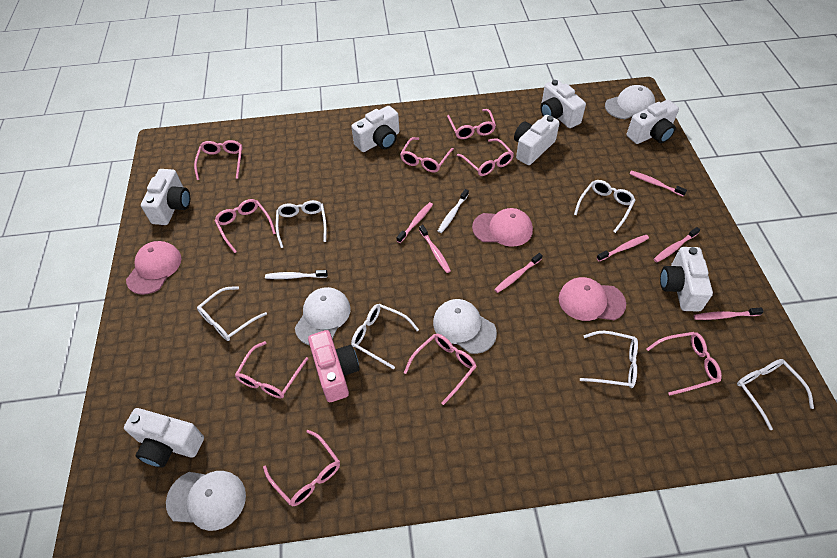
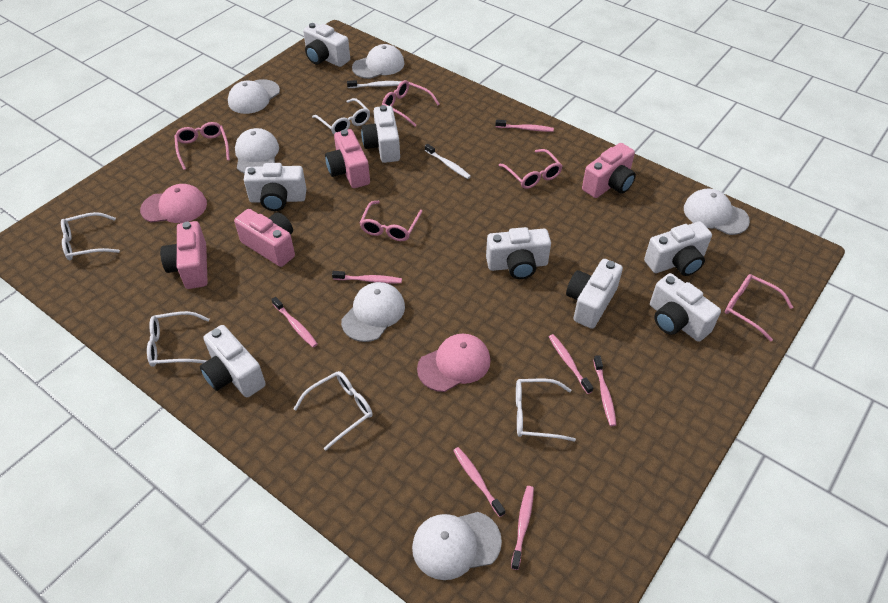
pink camera: 1 -> 4
pink cap: 3 -> 2
pink glasses: 9 -> 5
white camera: 7 -> 8
white cap: 4 -> 6
white glasses: 6 -> 5

